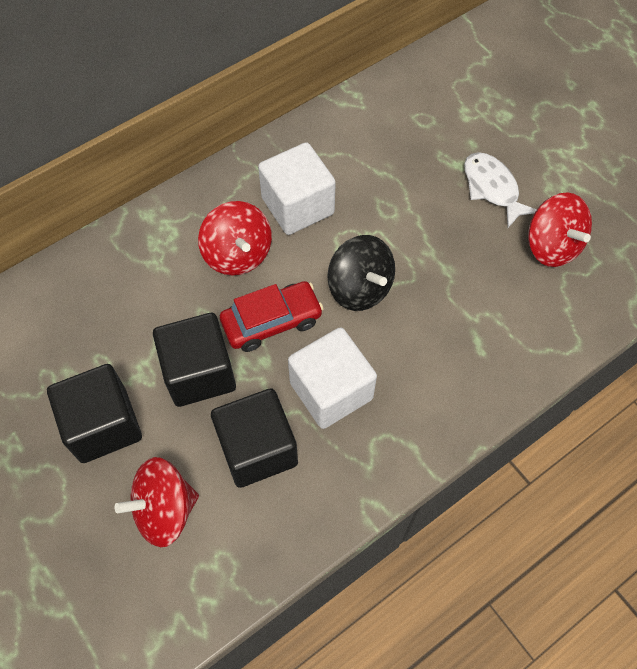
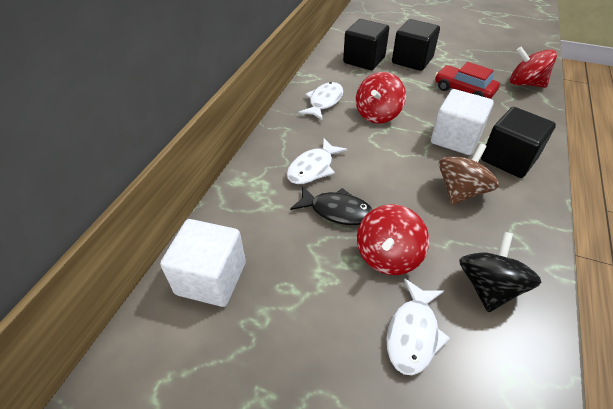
black fish: 0 -> 1
brown spinning top: 0 -> 1
white fish: 1 -> 3

